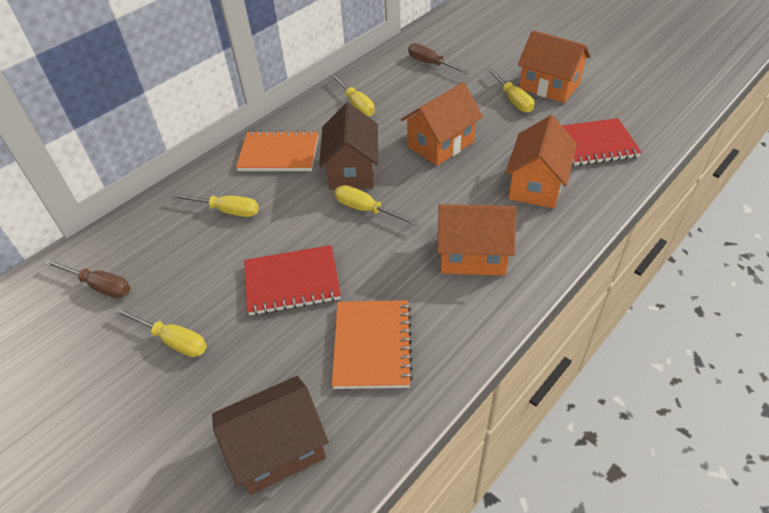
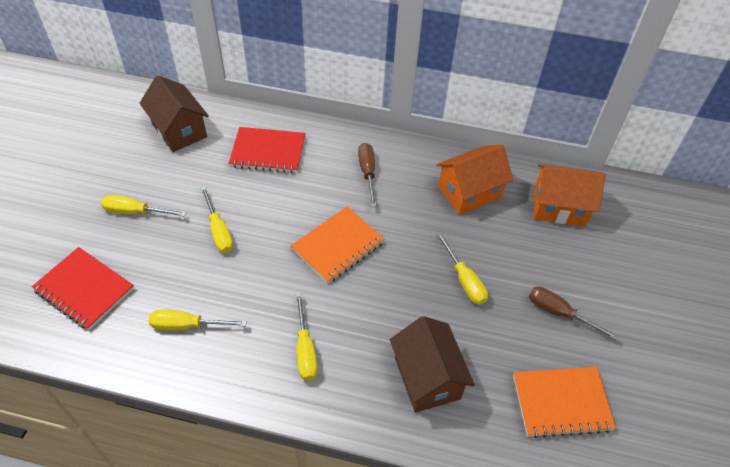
orange house: 4 -> 2

